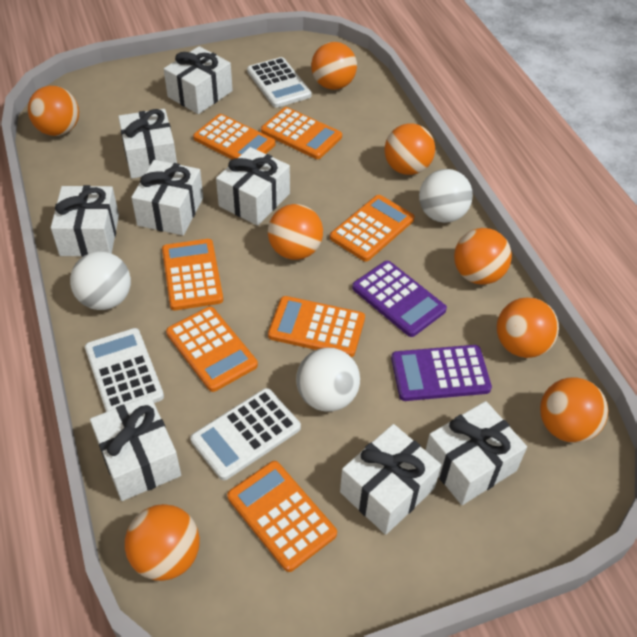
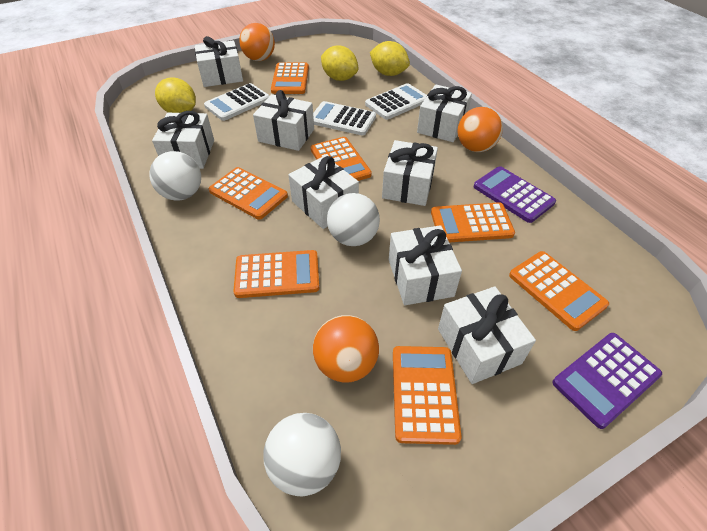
orange ball: 8 -> 3
yellow lemon: 0 -> 3

